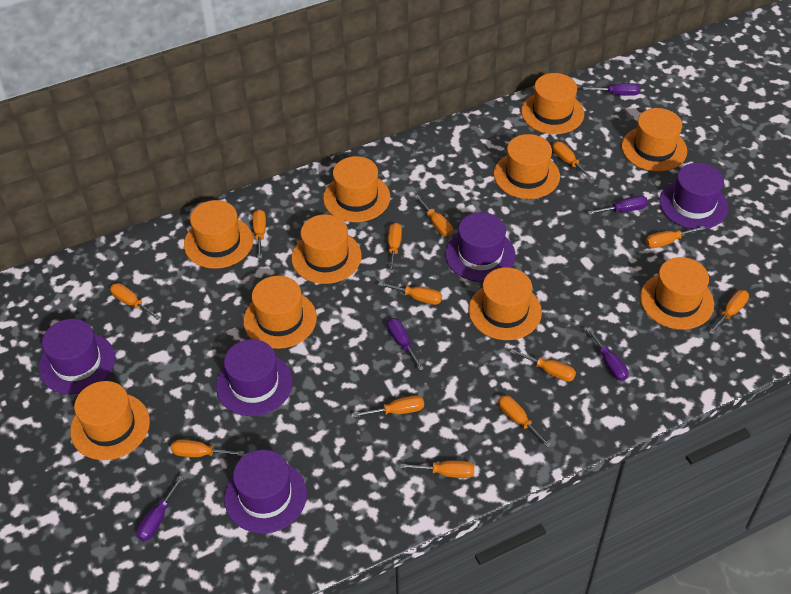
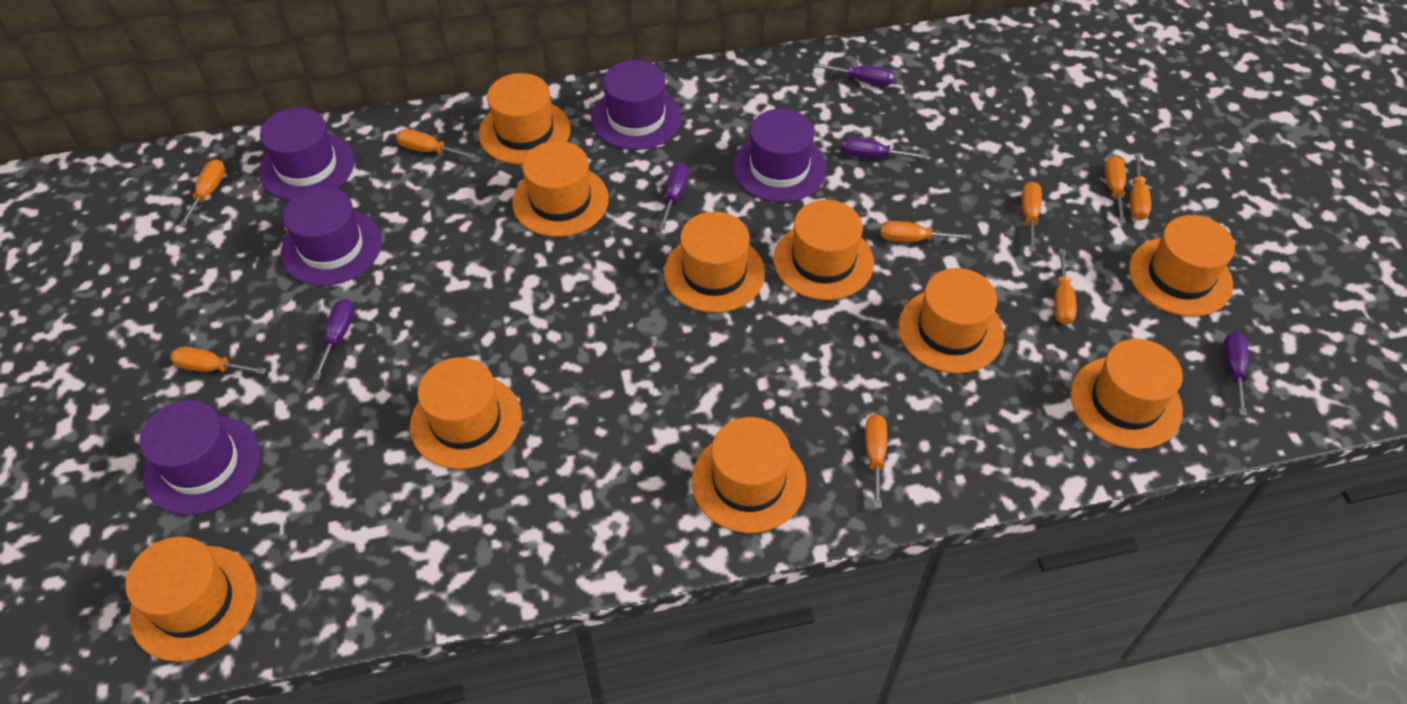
orange screwdriver: 13 -> 9

